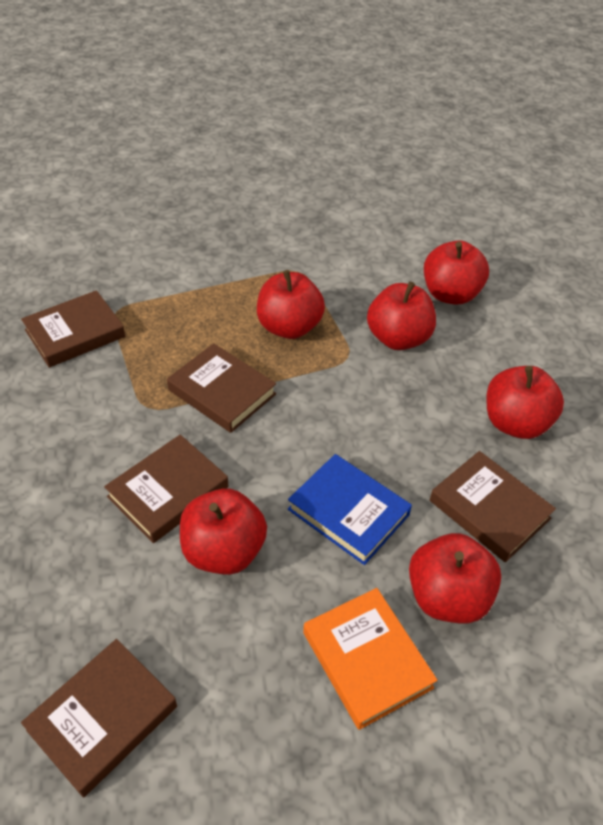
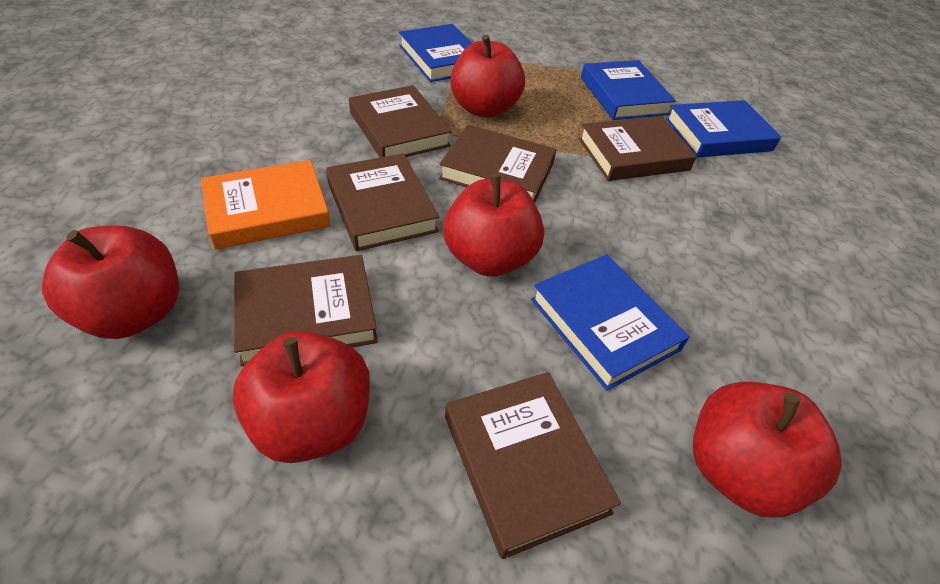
blue book: 1 -> 4
brown book: 5 -> 6
red apple: 6 -> 5

